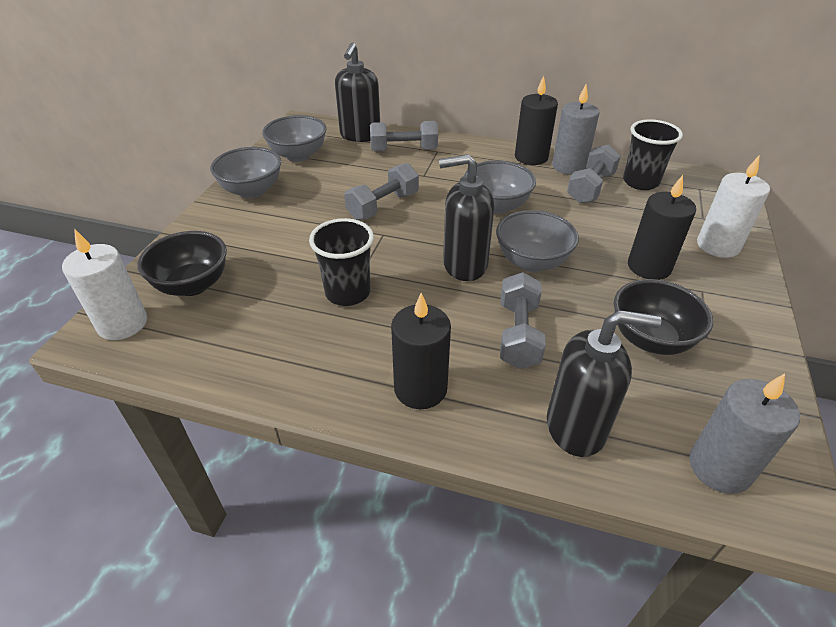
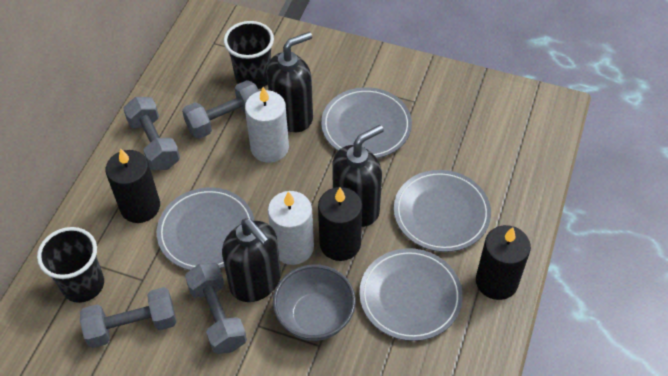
black bowl: 2 -> 0
grey bowl: 4 -> 1
grey candle: 2 -> 0
grey plate: 0 -> 4

